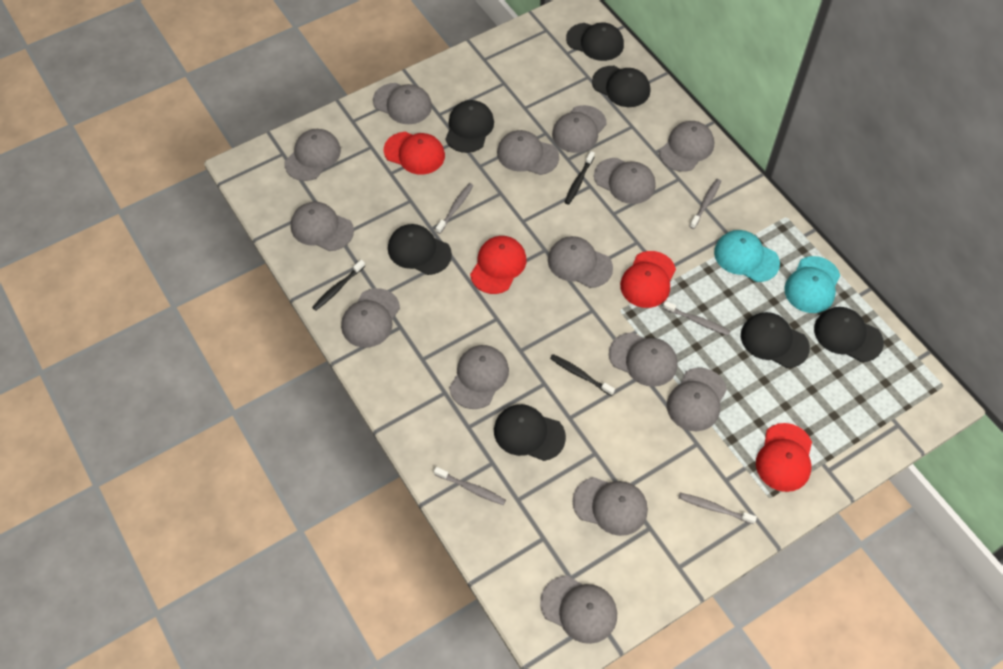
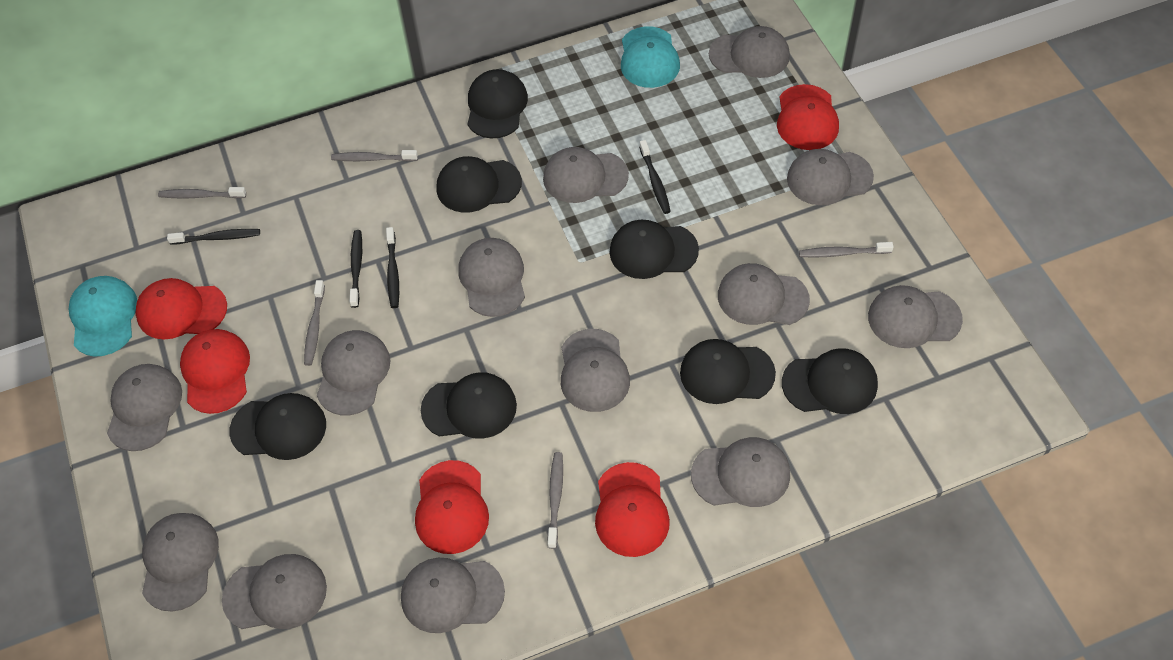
black toothbrush: 3 -> 4
grey cap: 14 -> 13
red cap: 4 -> 5

